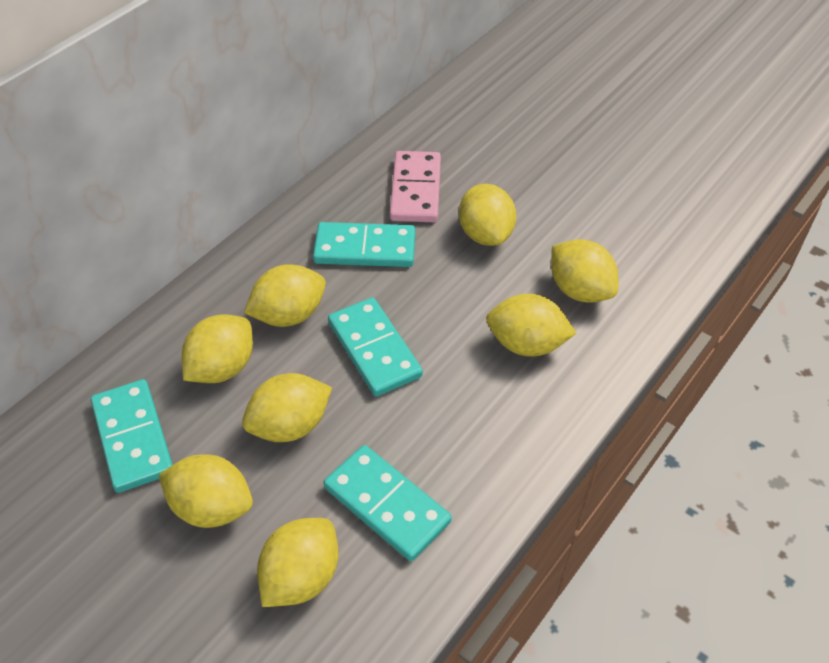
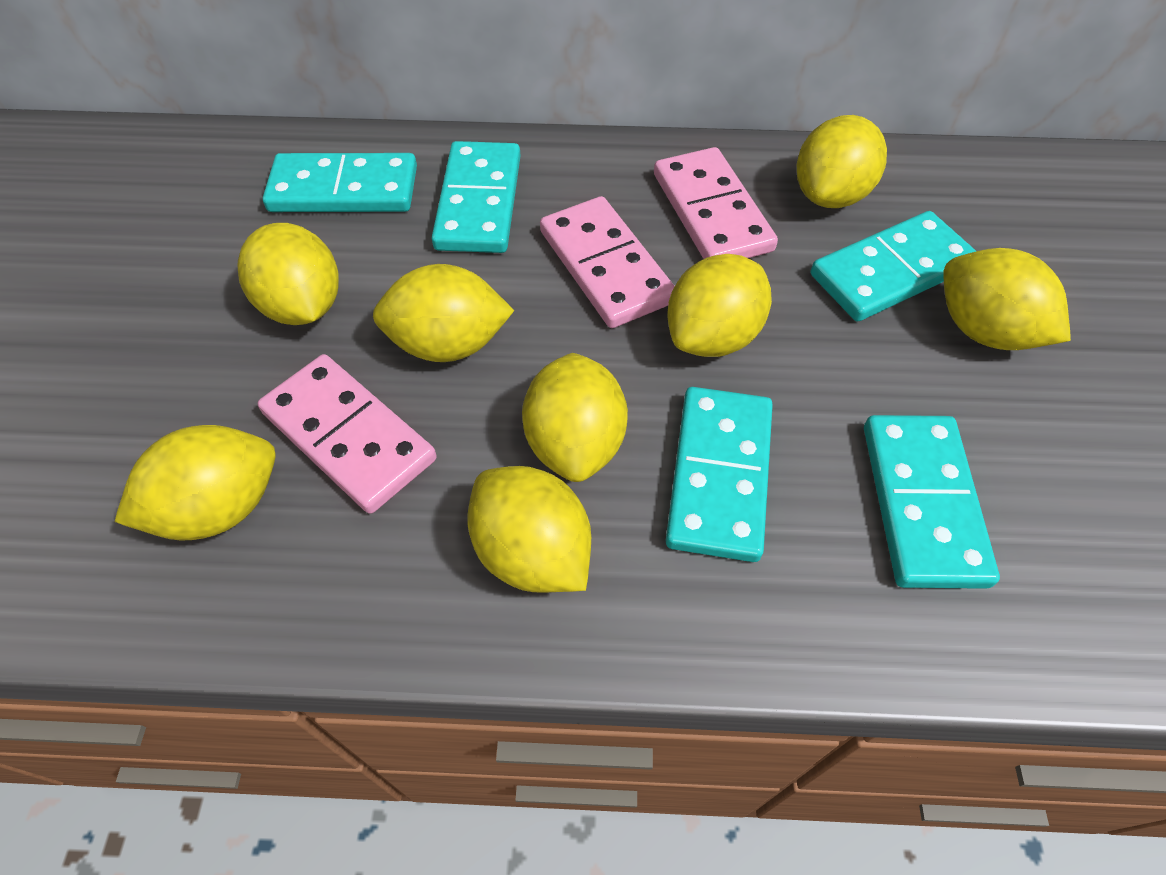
pink domino: 1 -> 3
turquoise domino: 4 -> 5

